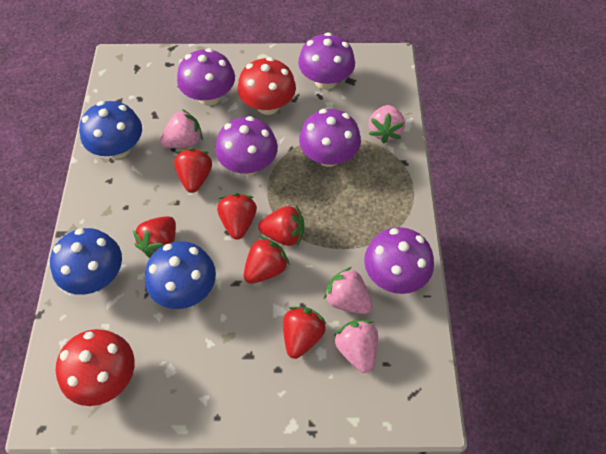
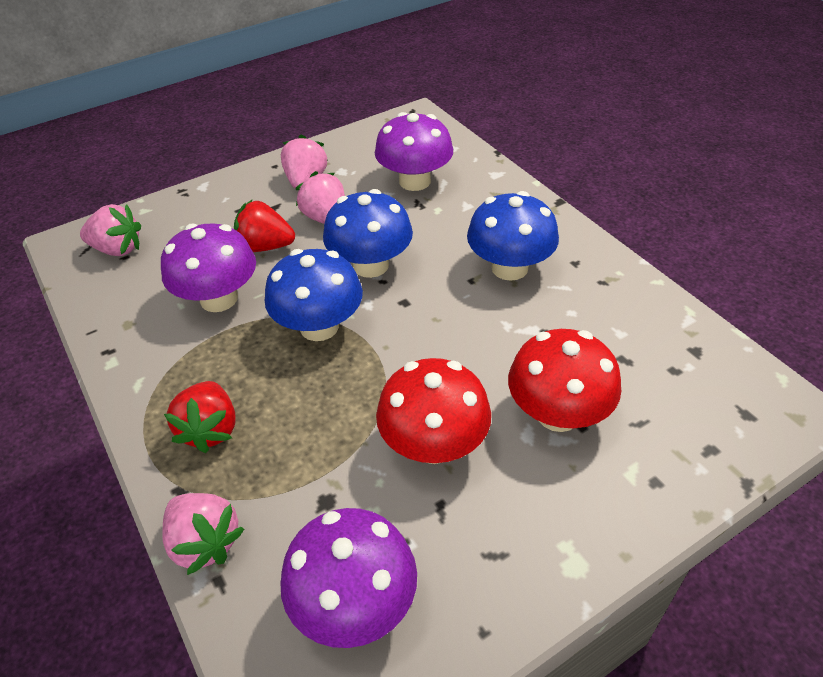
purple mushroom: 5 -> 3
red strawberry: 6 -> 2

